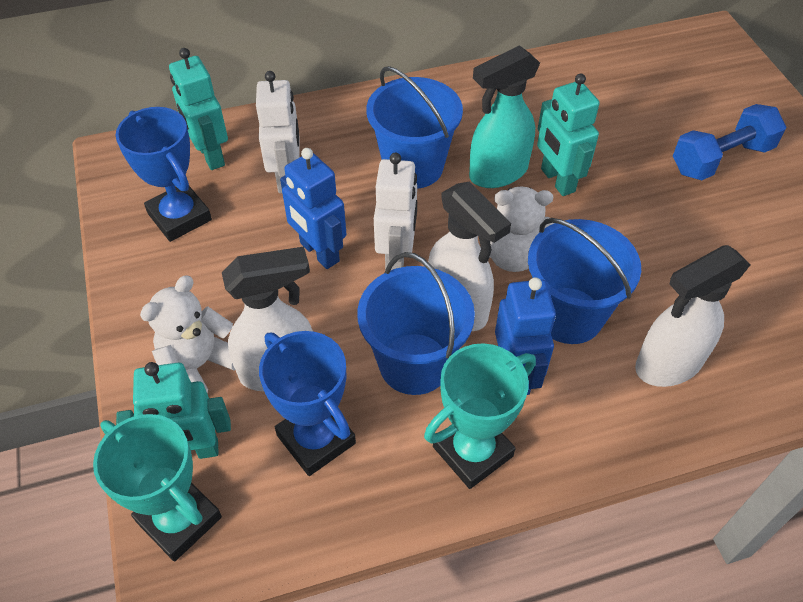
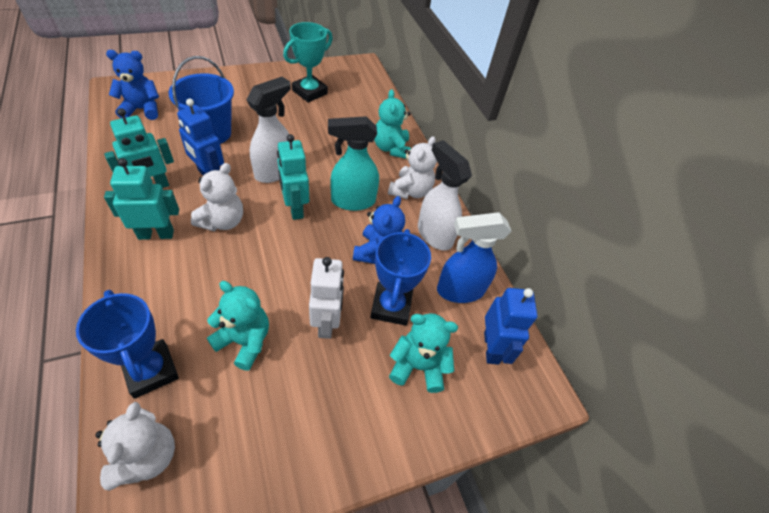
blue bucket: 3 -> 1
blue dumbbell: 1 -> 0
blue spray bottle: 0 -> 1
blue teddy bear: 0 -> 2
turquoise teddy bear: 0 -> 3
turquoise trophy: 2 -> 1
white robot: 2 -> 1
white spray bottle: 3 -> 2
white teddy bear: 2 -> 3

